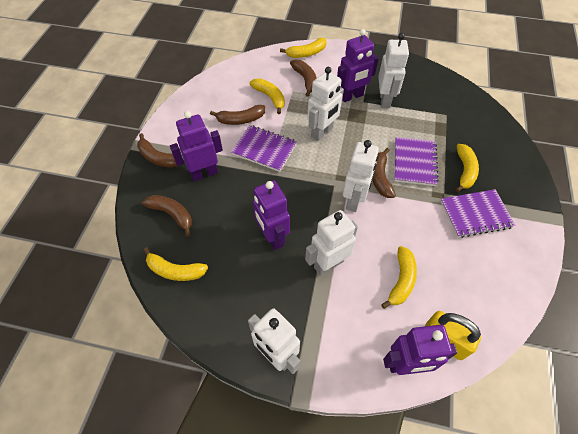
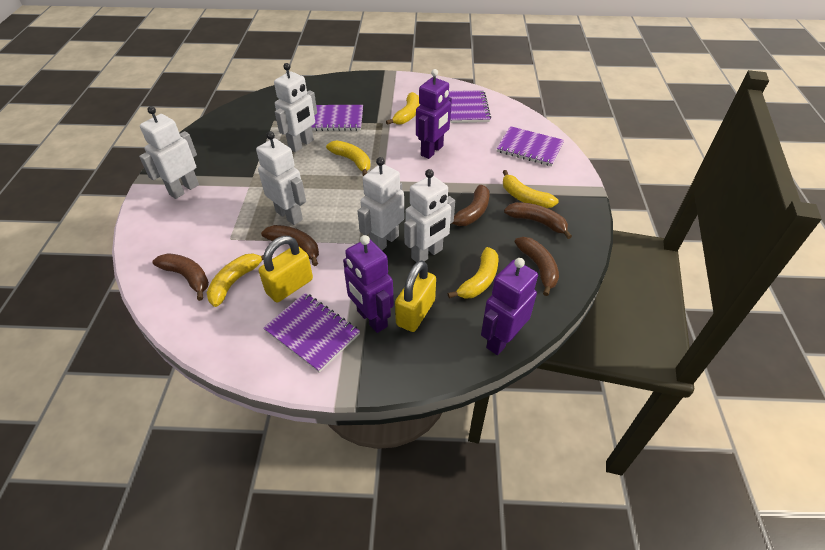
purple notebook: 3 -> 4
purple robot: 4 -> 3
yellow padlock: 1 -> 2

